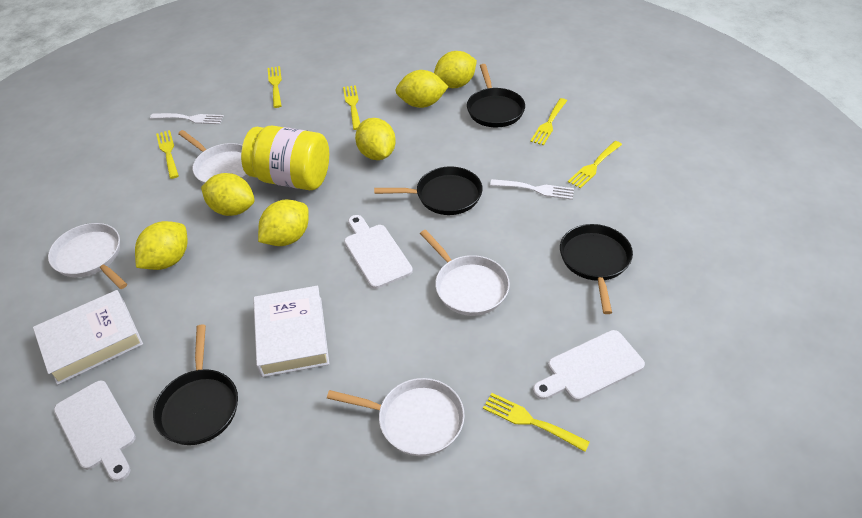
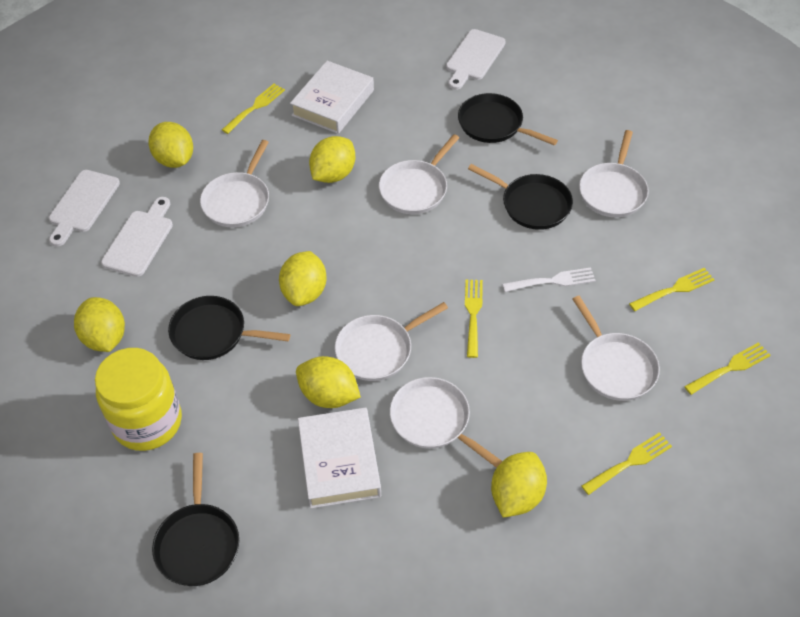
white fork: 2 -> 1
white pan: 4 -> 6
yellow fork: 6 -> 5

